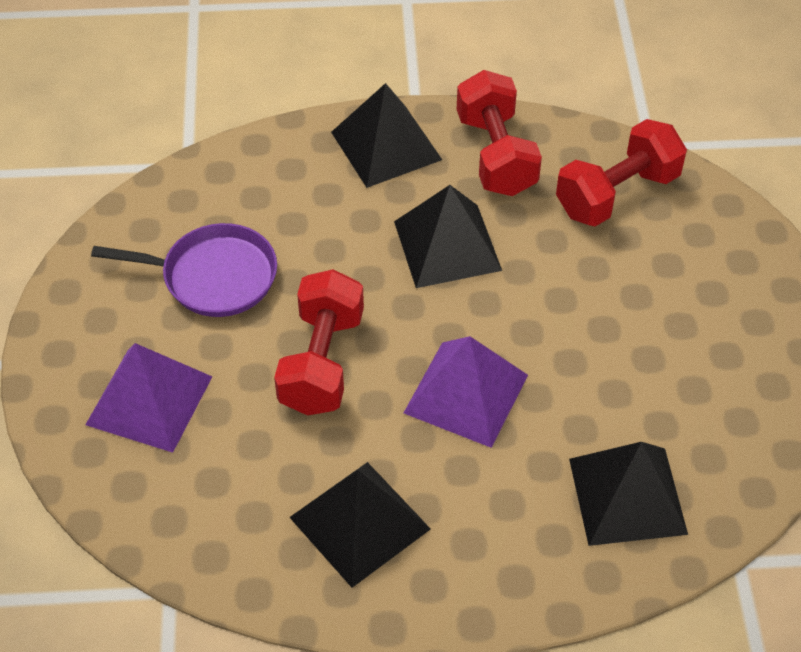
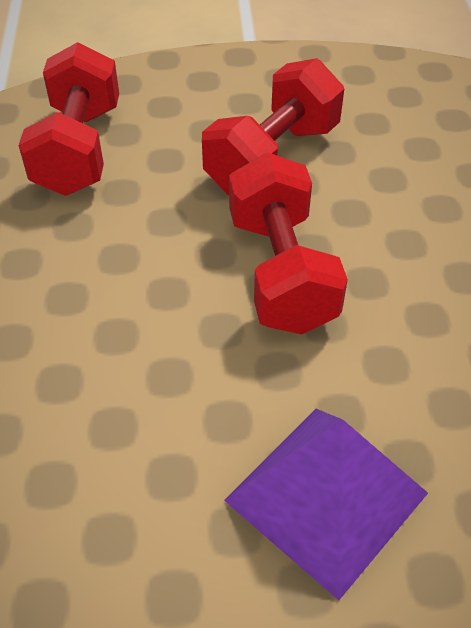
black pyramid: 4 -> 0
purple pan: 1 -> 0
purple pyramid: 2 -> 1

